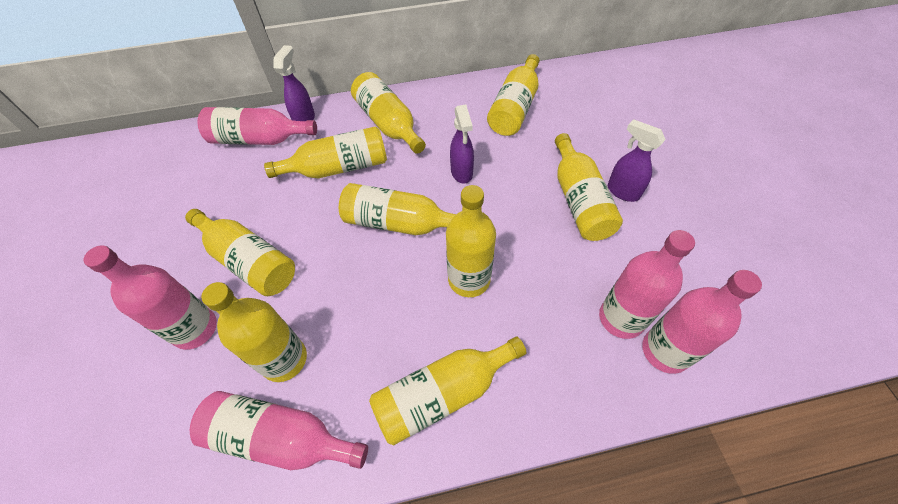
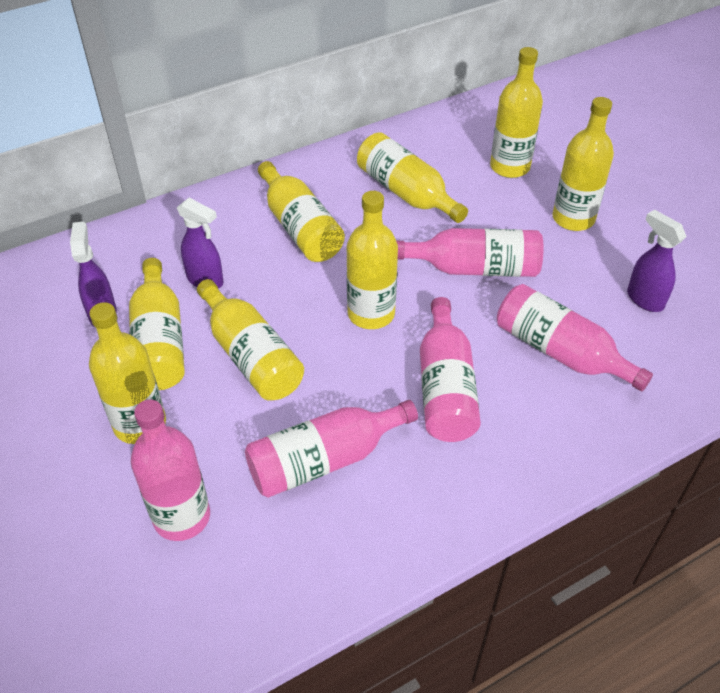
yellow bottle: 9 -> 8

